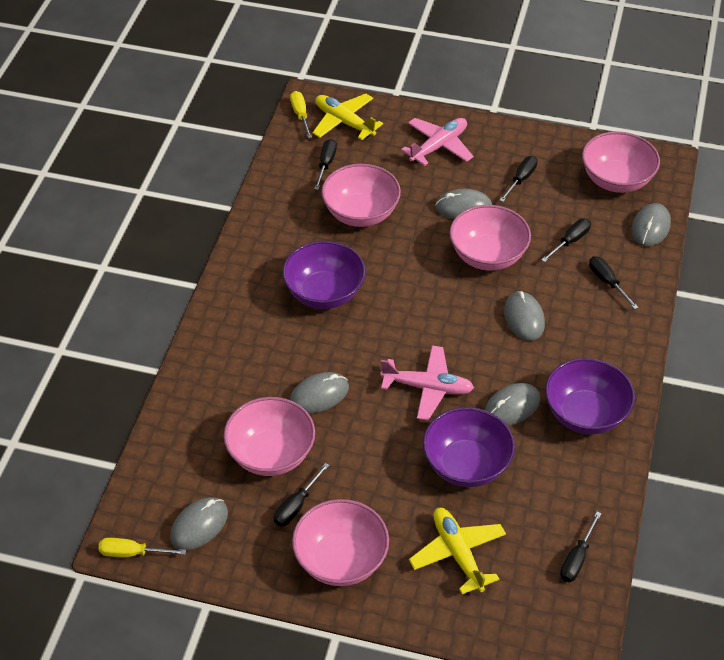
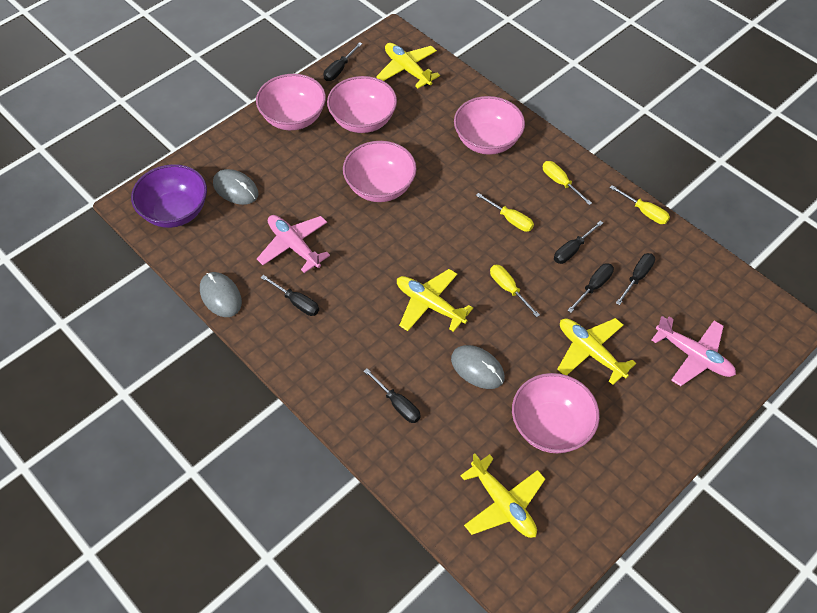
grey mouse: 6 -> 3
purple bowl: 3 -> 1
yellow plane: 2 -> 4
yellow screwdriver: 2 -> 4

